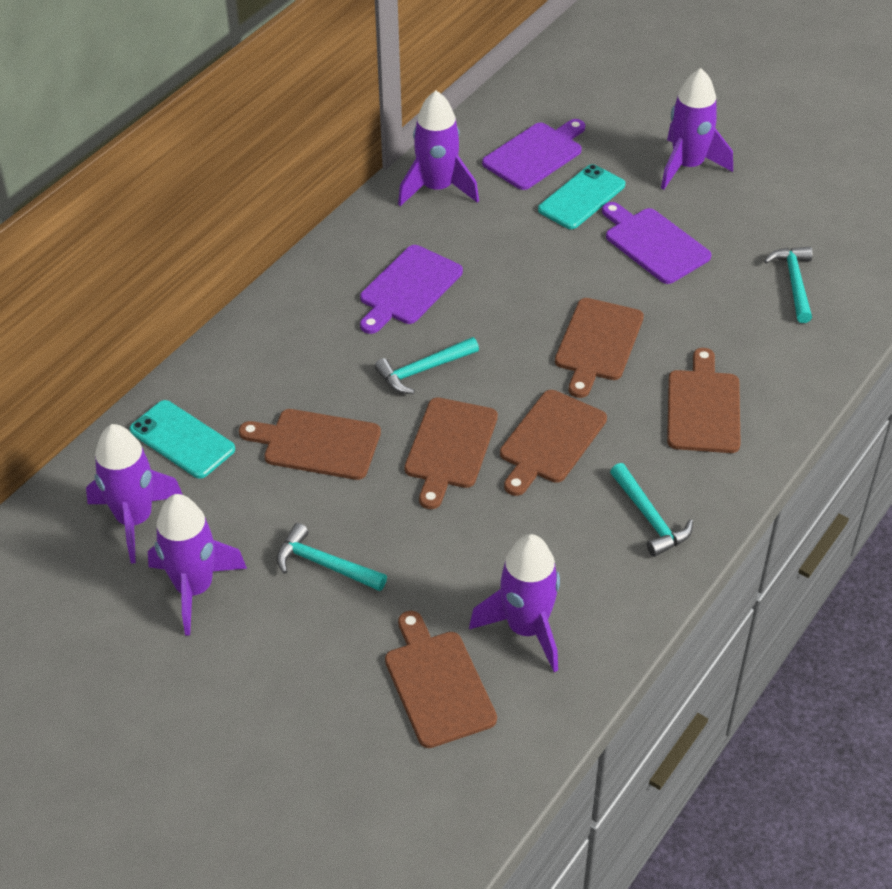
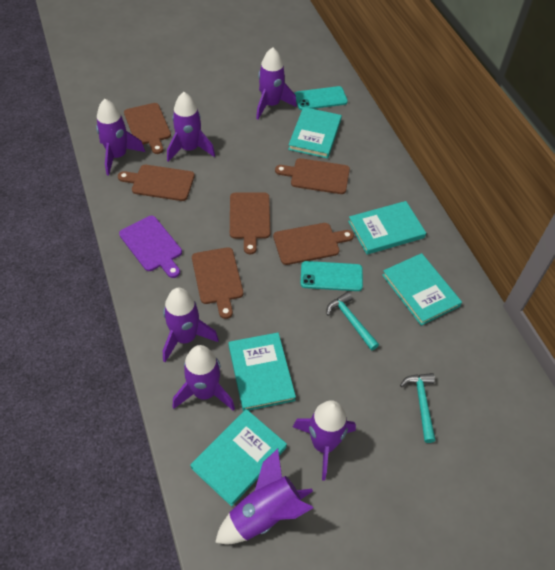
purple cutting board: 3 -> 1
purple rocket: 5 -> 7
turquoise book: 0 -> 5
turquoise hammer: 4 -> 2

